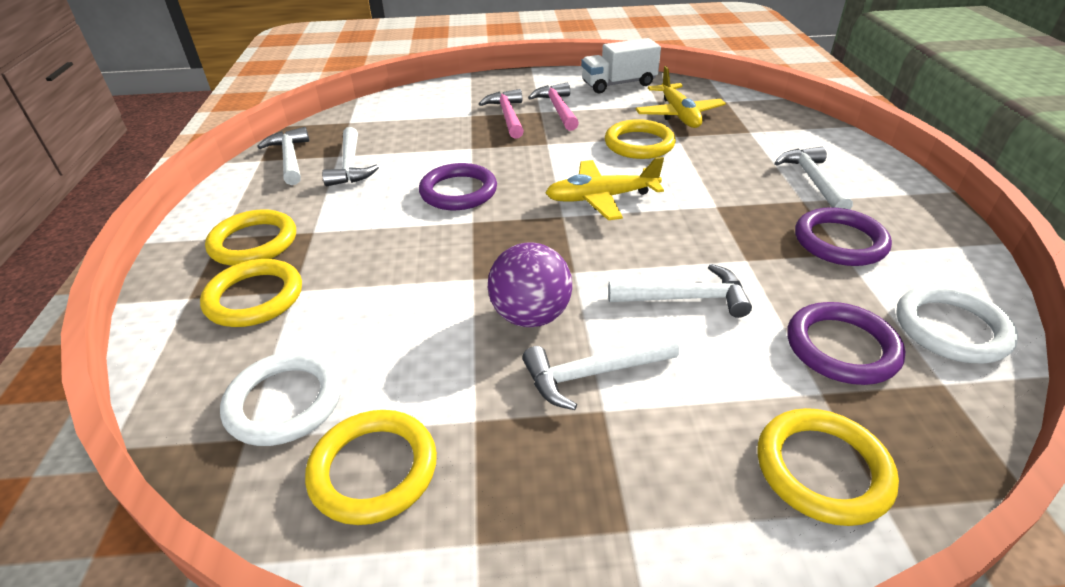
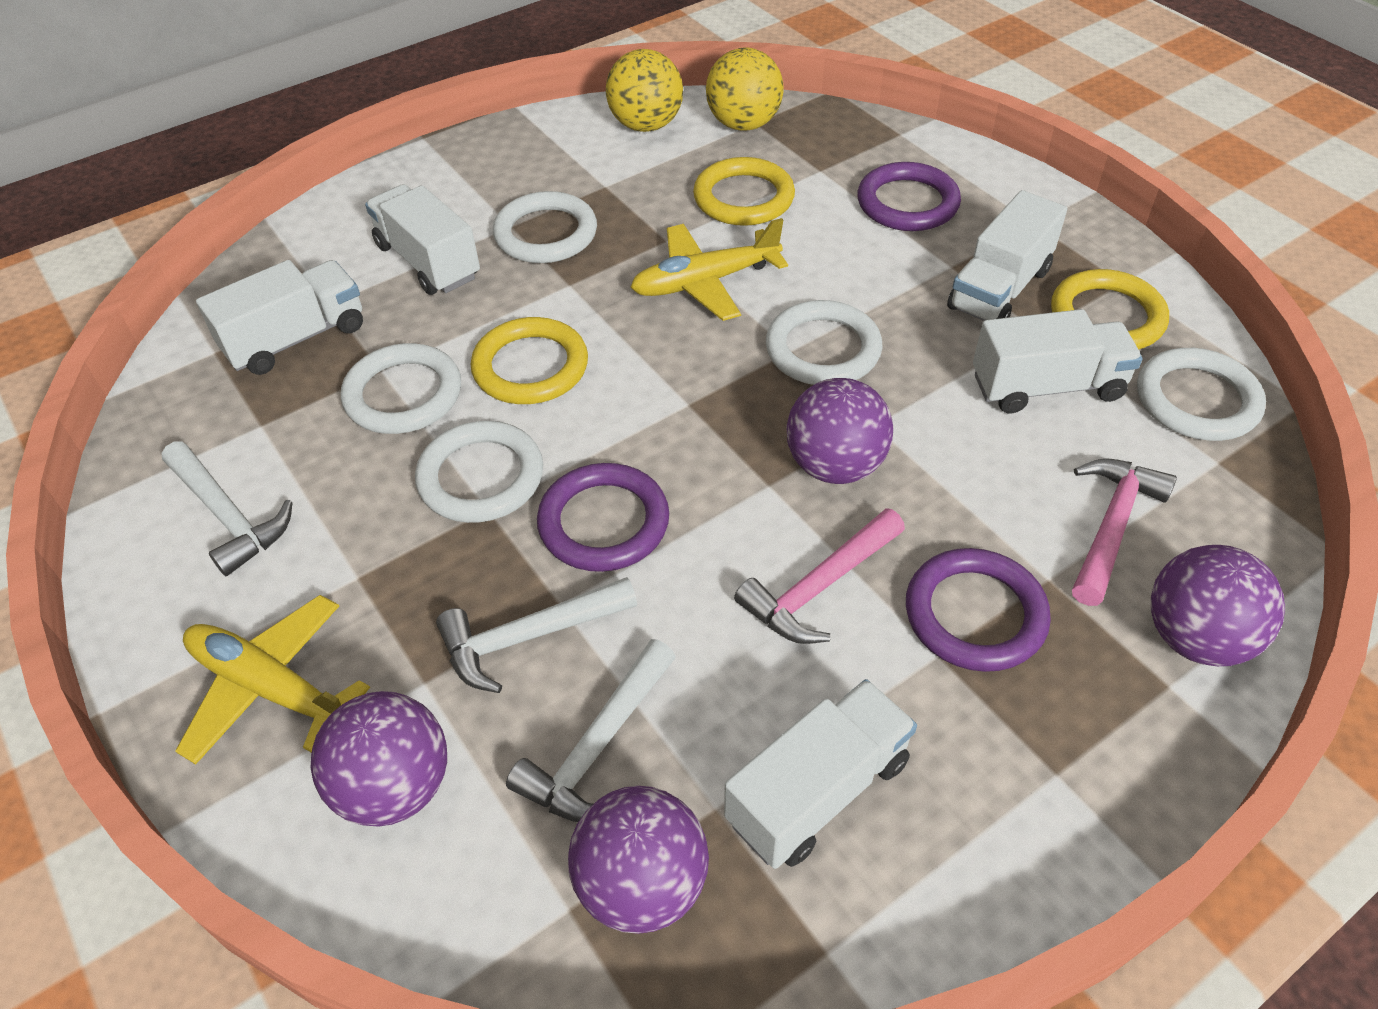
purple ball: 1 -> 4
white hammer: 5 -> 3
white ring: 2 -> 5
white truck: 1 -> 5
yellow ball: 0 -> 2
yellow ring: 5 -> 3

